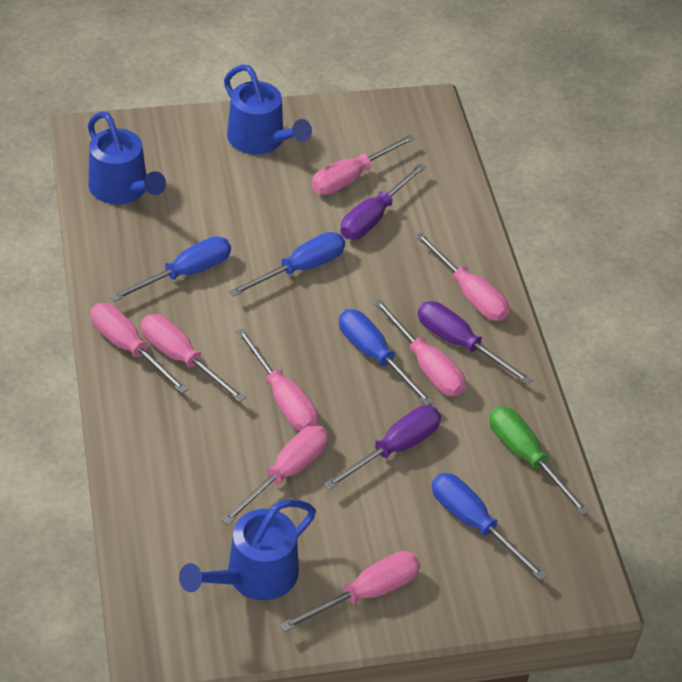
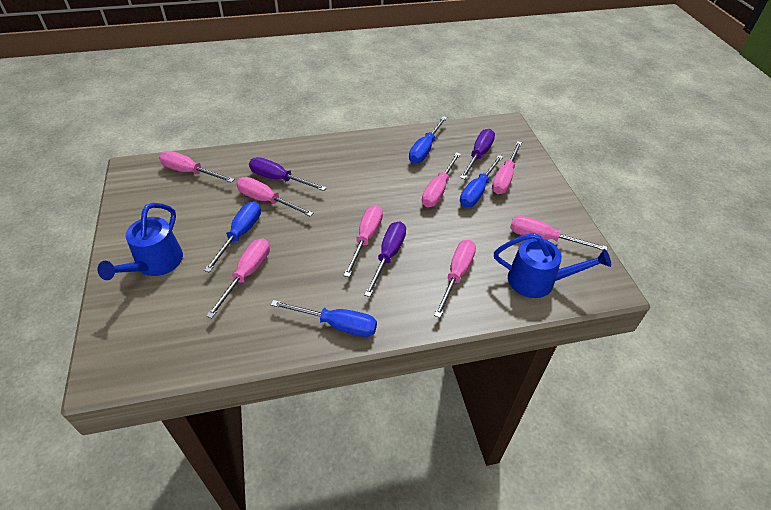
blue watering can: 3 -> 2
green screwdriver: 1 -> 0

